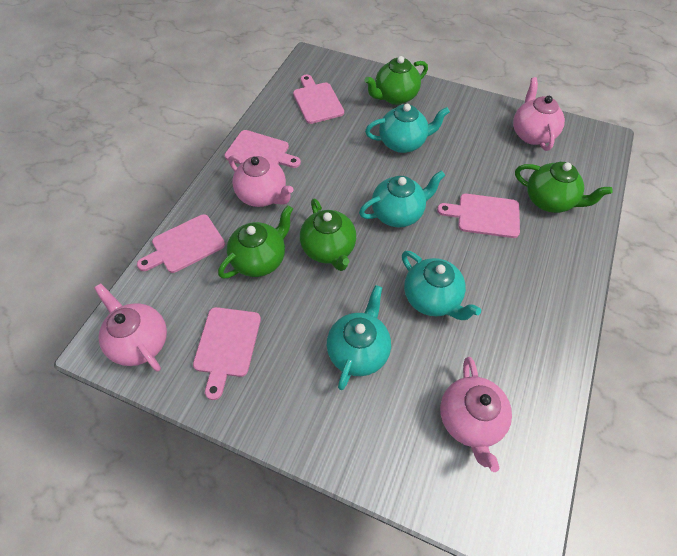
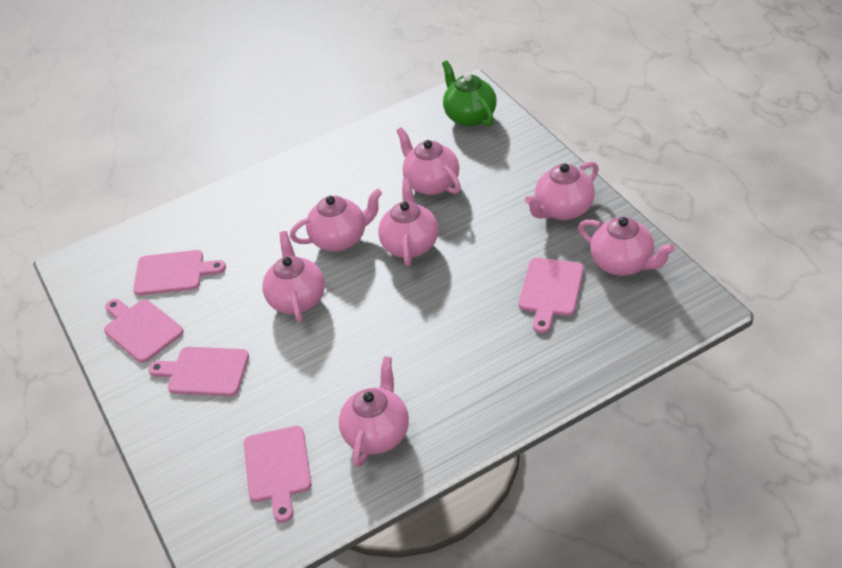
green teapot: 4 -> 1
pink teapot: 4 -> 7
turquoise teapot: 4 -> 0

